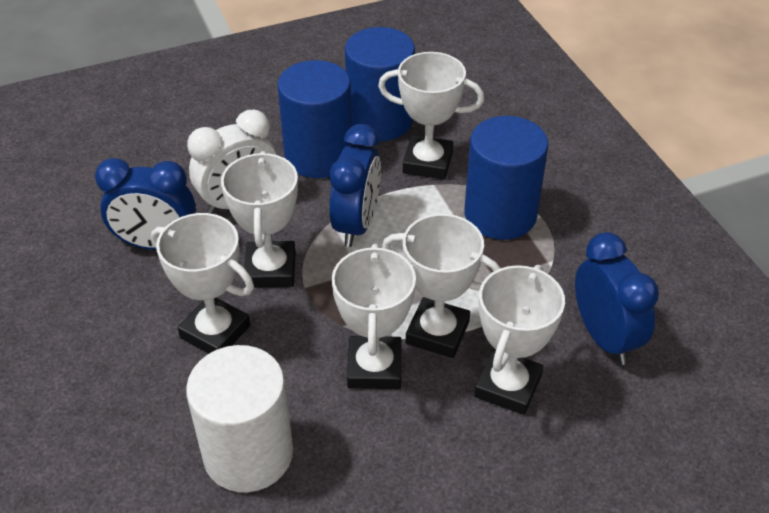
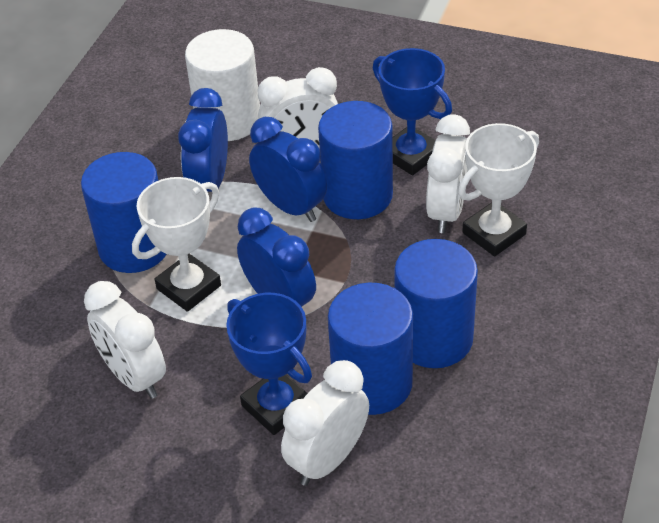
blue cylinder: 3 -> 4
blue trophy: 0 -> 2
white clock: 1 -> 4
white trophy: 6 -> 2

